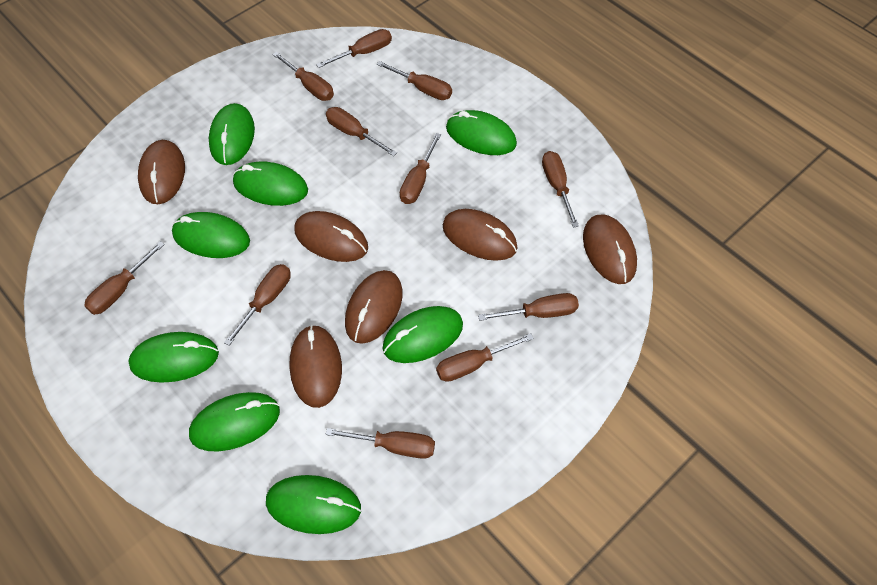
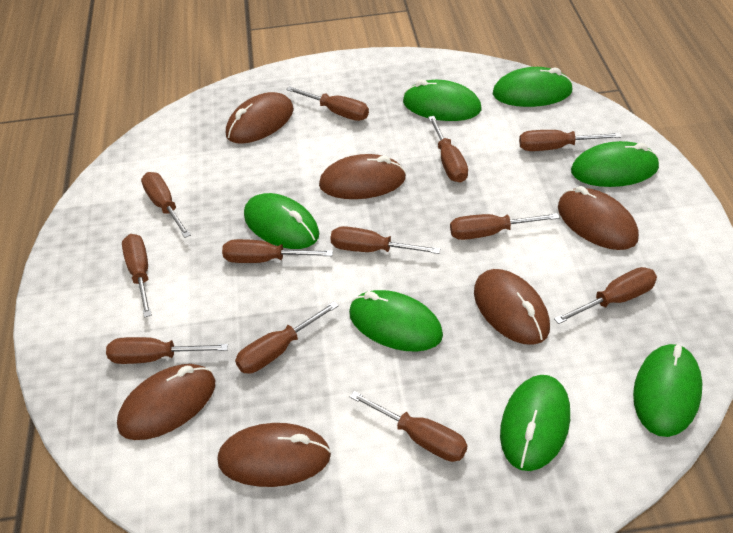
brown screwdriver: 11 -> 12
green mouse: 8 -> 7

